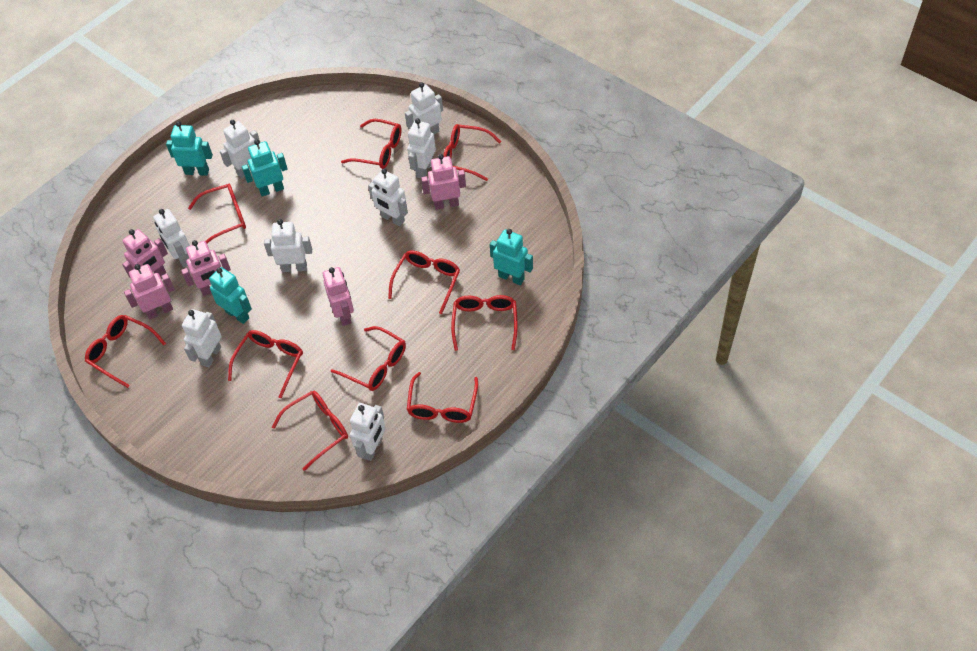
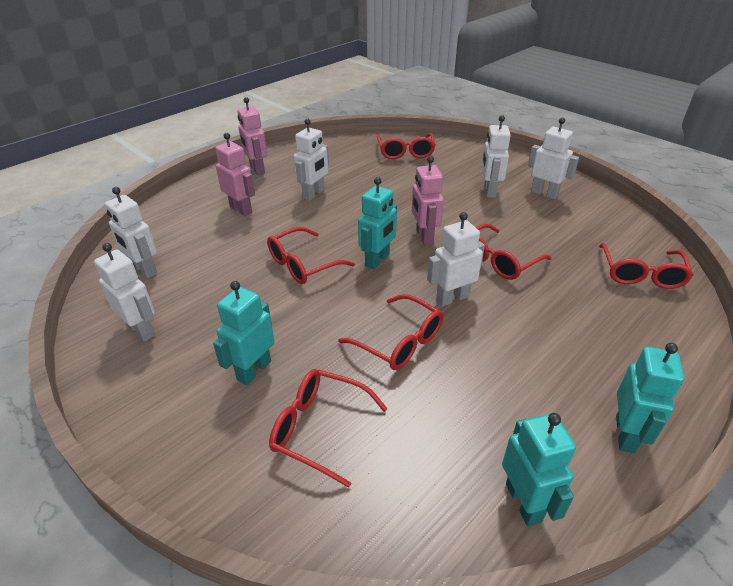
pink robot: 5 -> 3
red glasses: 10 -> 6
white robot: 8 -> 6

